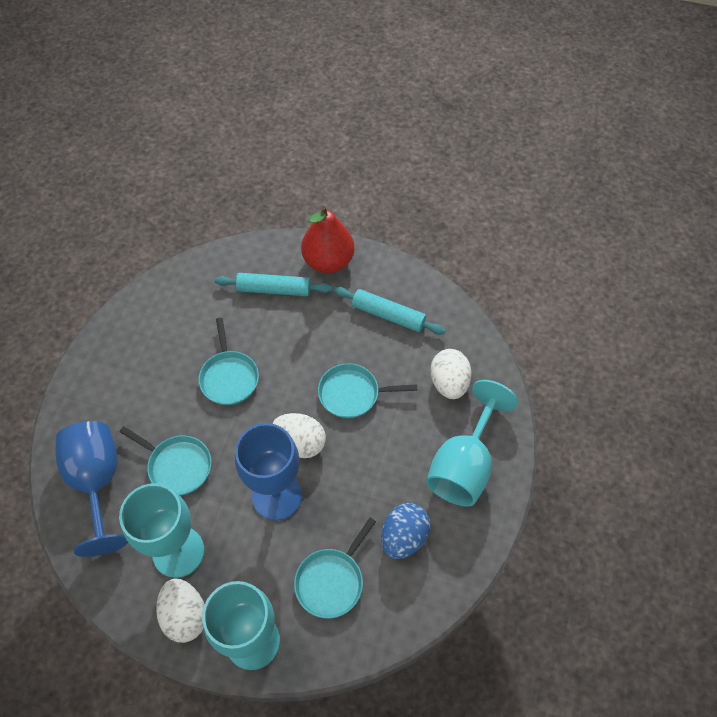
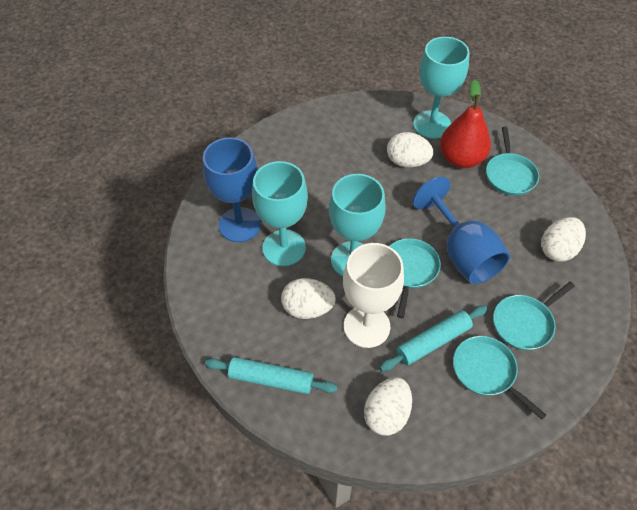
blue egg: 1 -> 0
white egg: 3 -> 4
white goblet: 0 -> 1

